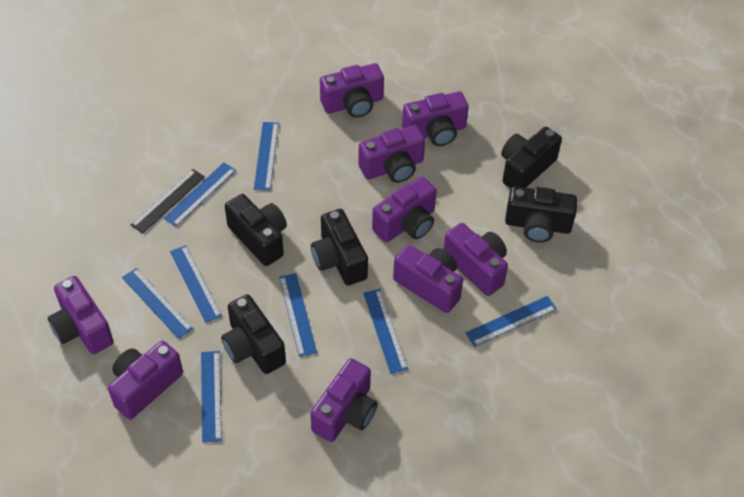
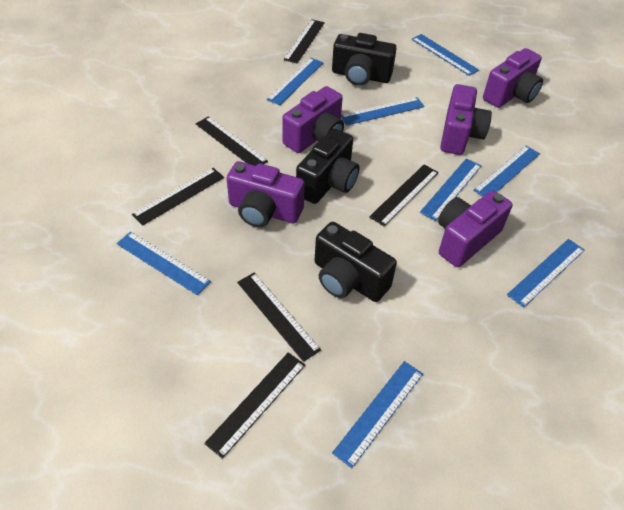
black camera: 5 -> 3
black ruler: 1 -> 6
purple camera: 9 -> 5

